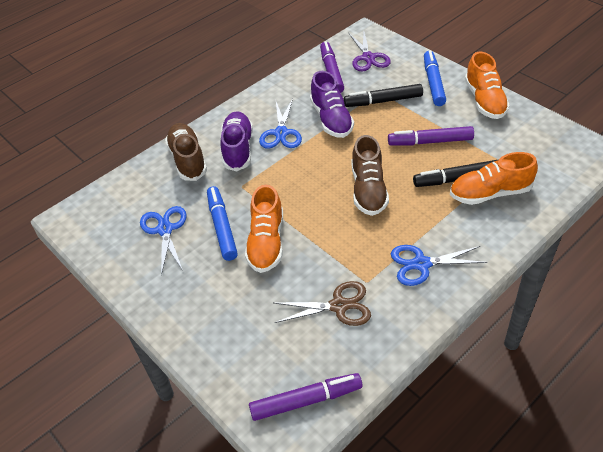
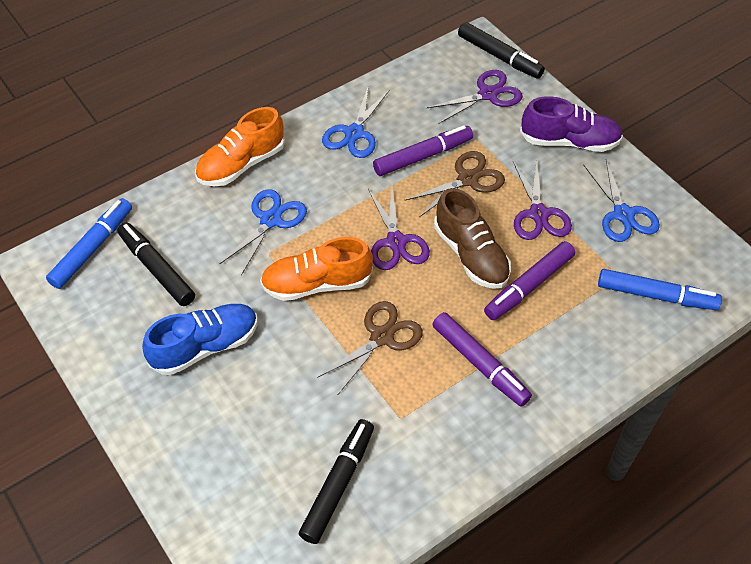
black marker: 2 -> 3
blue shoe: 0 -> 1
brown scissors: 1 -> 2
brown shoe: 2 -> 1
orange shoe: 3 -> 2
purple scissors: 1 -> 3
purple shoe: 2 -> 1

